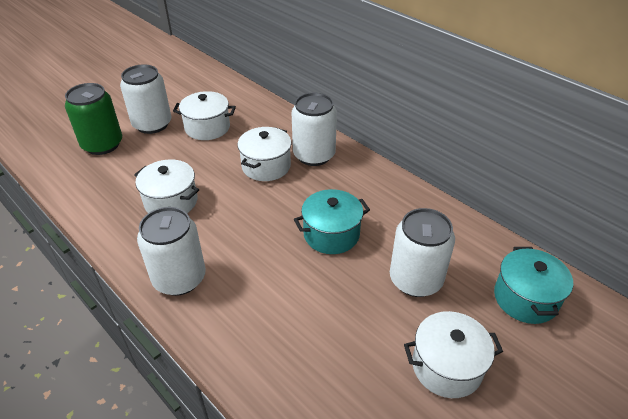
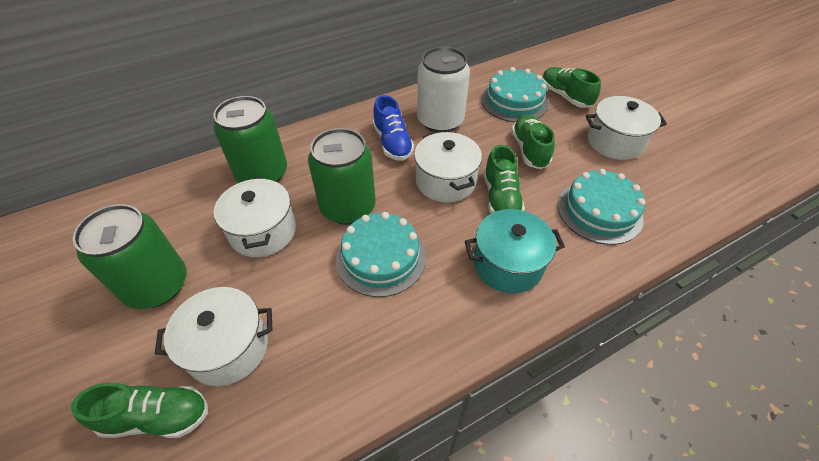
blue shoe: 0 -> 1
green can: 1 -> 3
green shoe: 0 -> 4
turquoise cake: 0 -> 3
turquoise pot: 2 -> 1
white can: 4 -> 1

